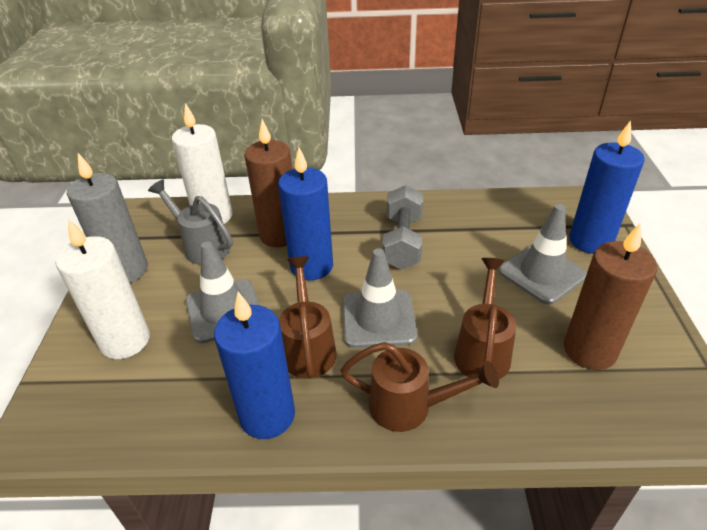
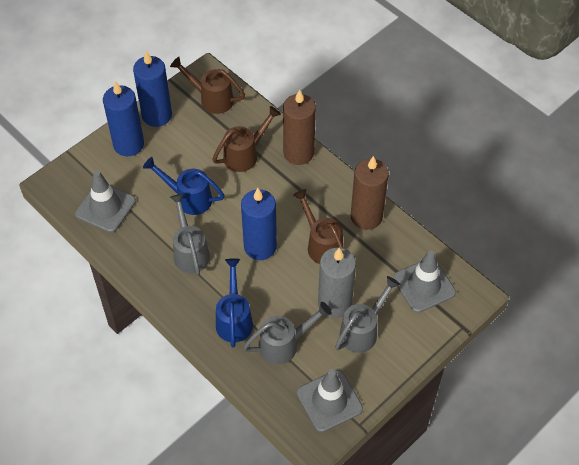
blue watering can: 0 -> 2
grey dumbbell: 1 -> 0
grey watering can: 1 -> 3
white candle: 2 -> 0

